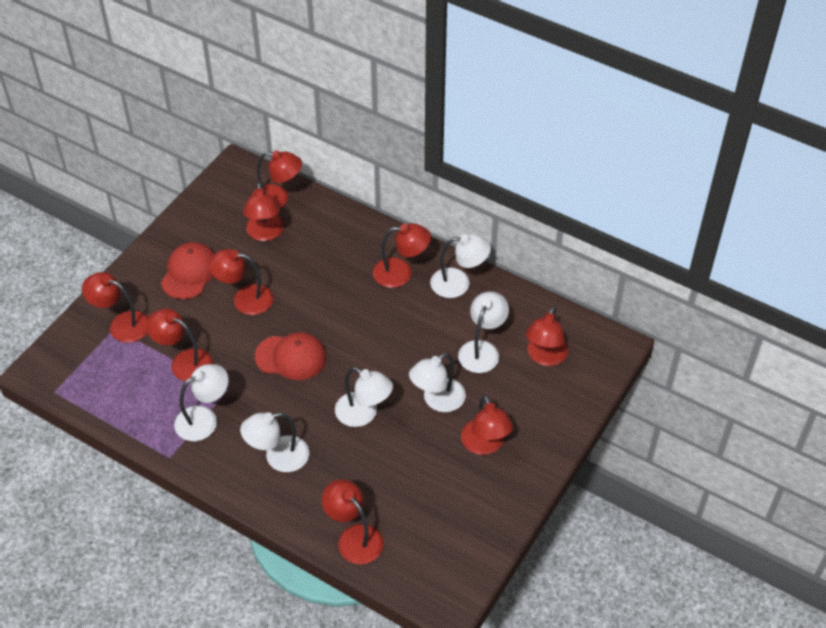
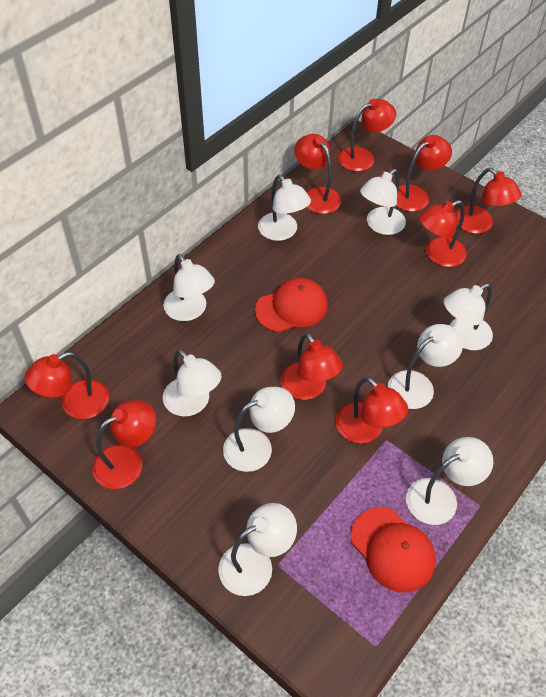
white lamp: 6 -> 9

